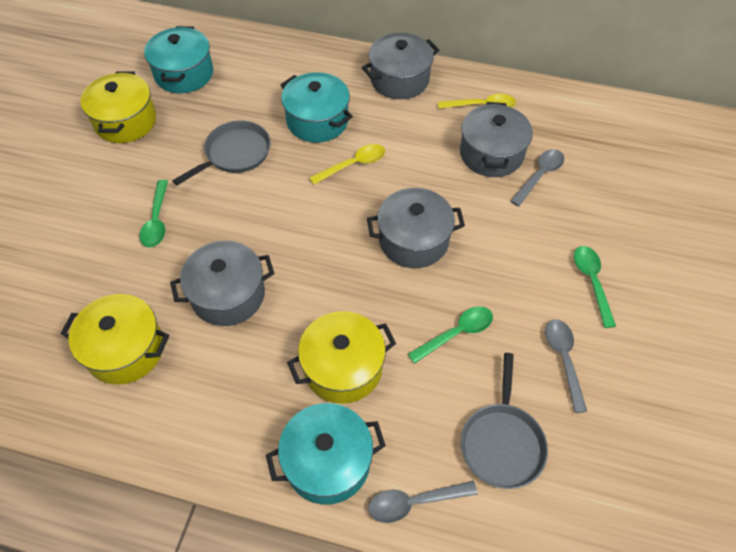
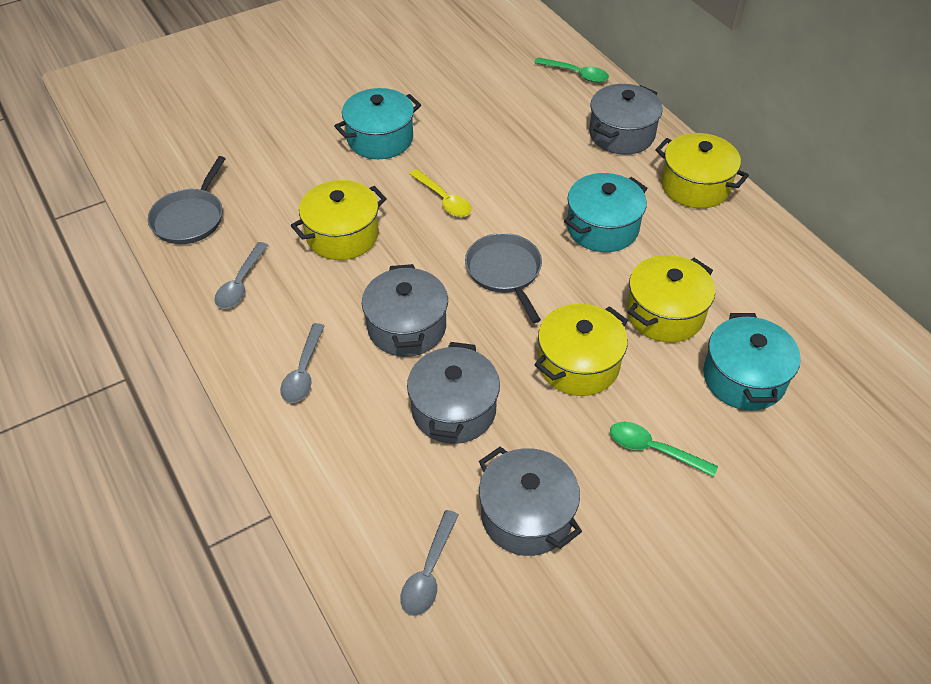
green spoon: 3 -> 2
yellow pot: 3 -> 4
yellow spoon: 2 -> 1

